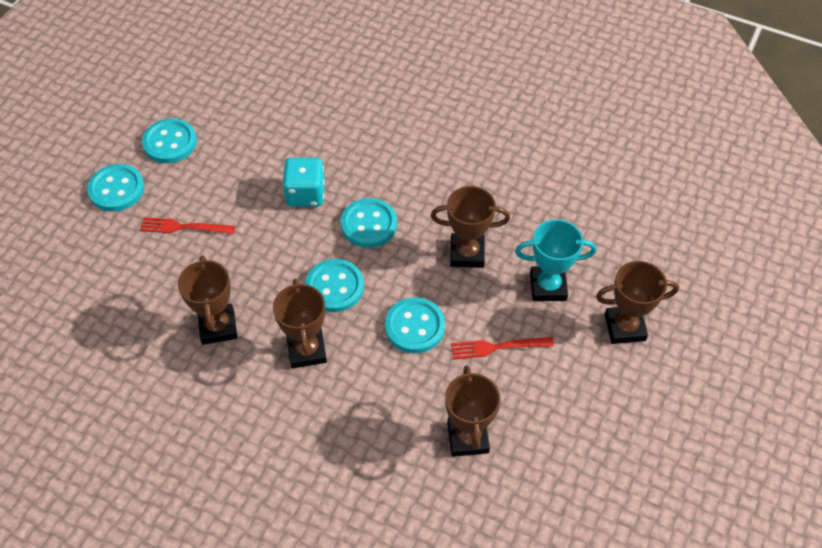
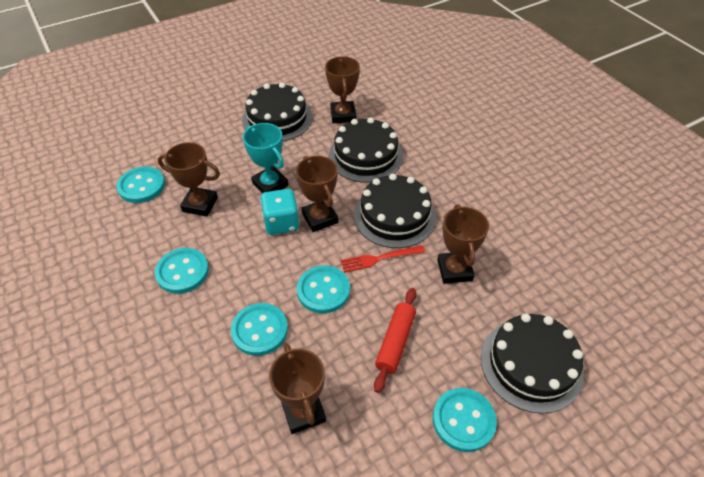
black cake: 0 -> 4
red fork: 2 -> 1
red rolling pin: 0 -> 1

